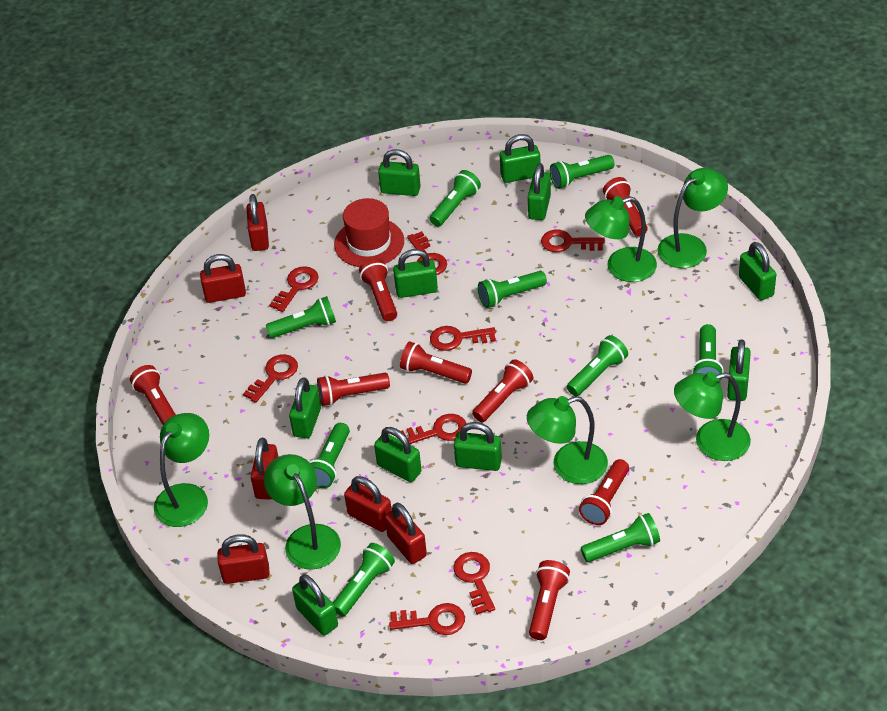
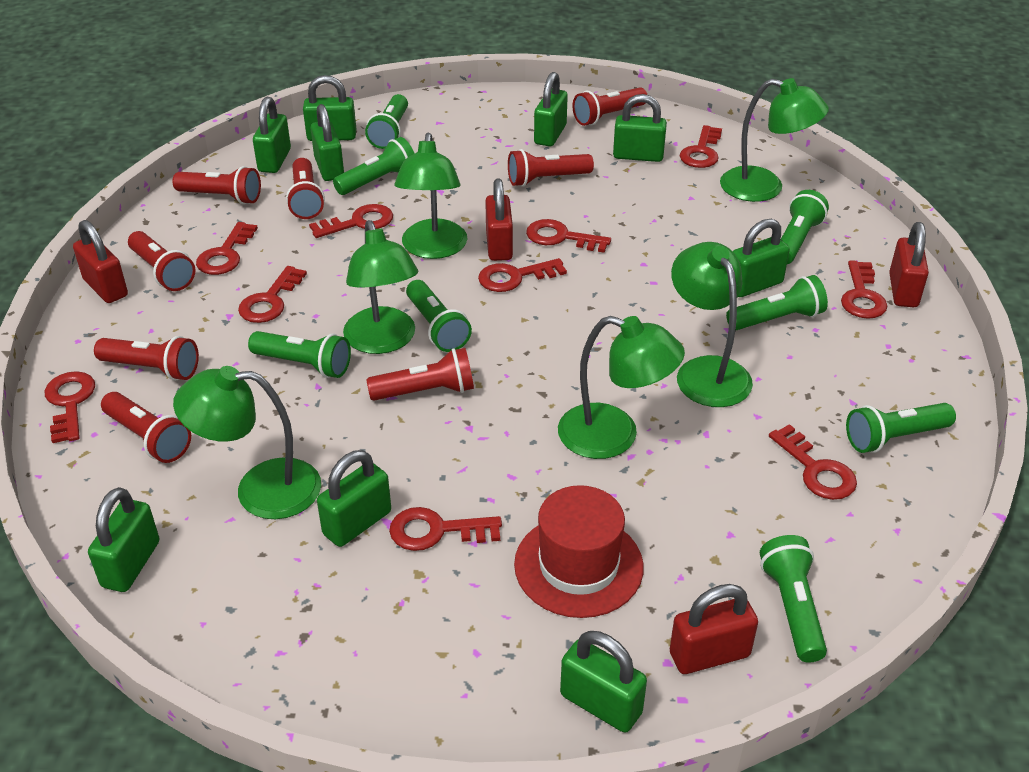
green flashlight: 9 -> 8
green padlock: 10 -> 9
red key: 8 -> 10
red padlock: 6 -> 4

